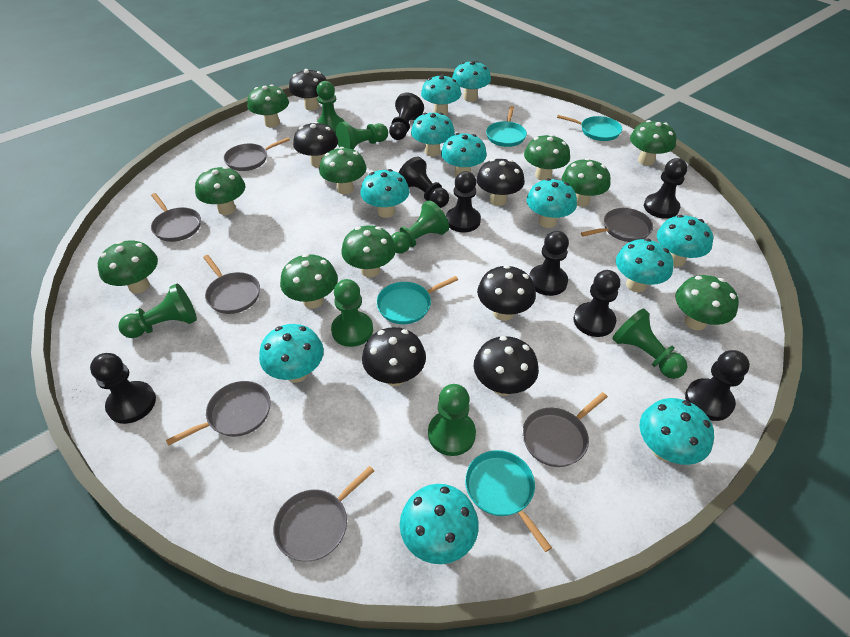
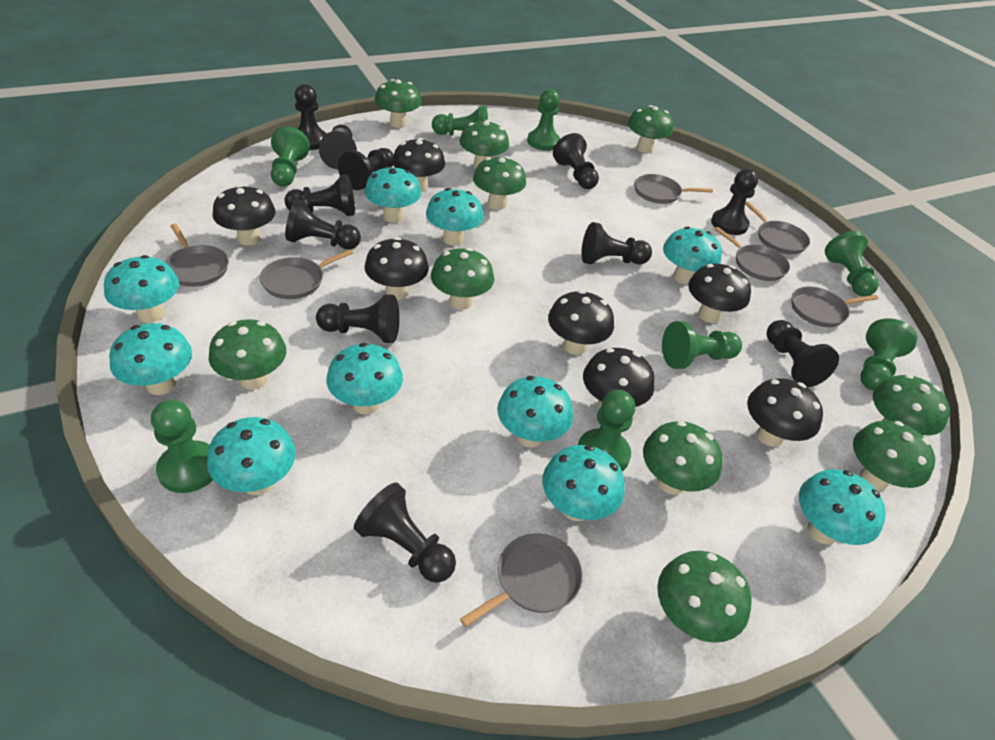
black mushroom: 6 -> 7
black pawn: 8 -> 11
green pawn: 7 -> 8
turquoise mushroom: 11 -> 10
turquoise pan: 4 -> 0

